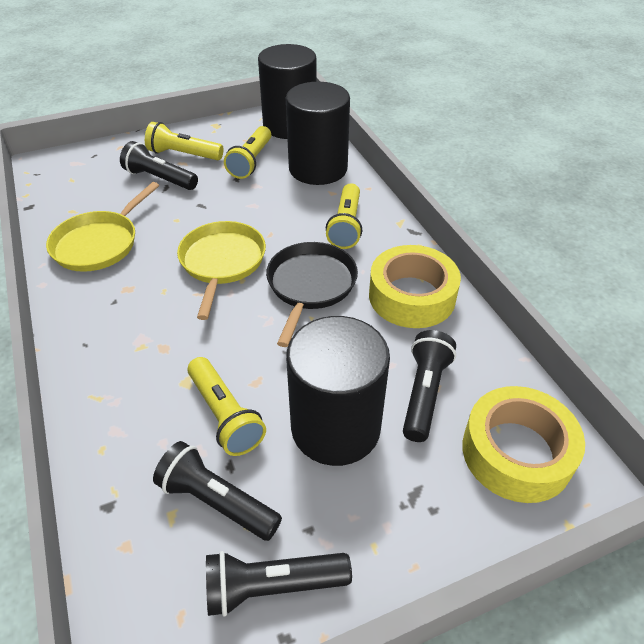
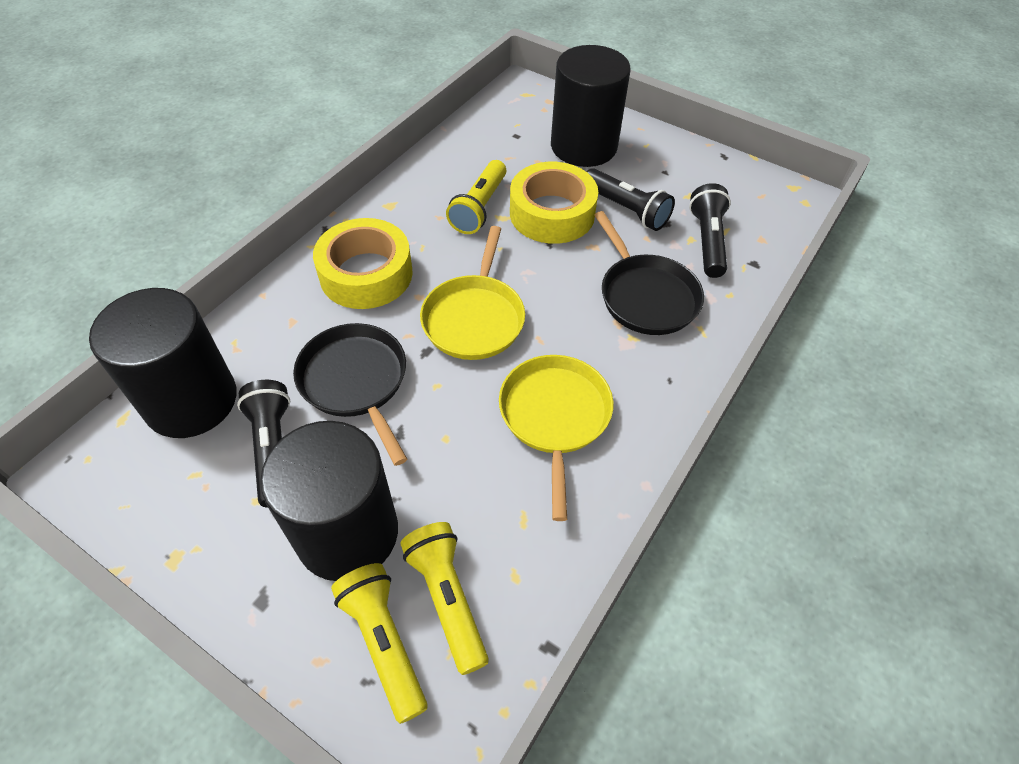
black flashlight: 4 -> 3
black pan: 1 -> 2
yellow flashlight: 4 -> 3

